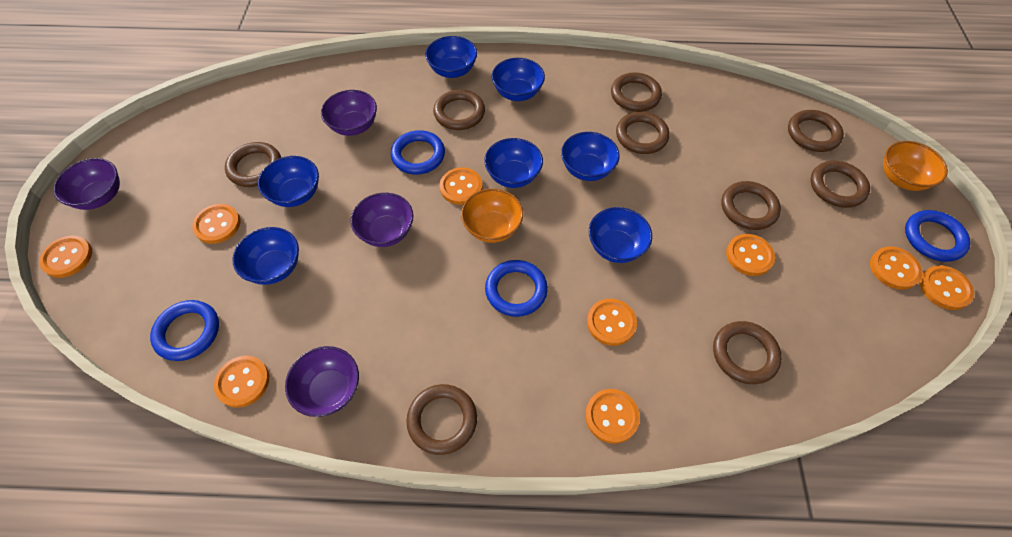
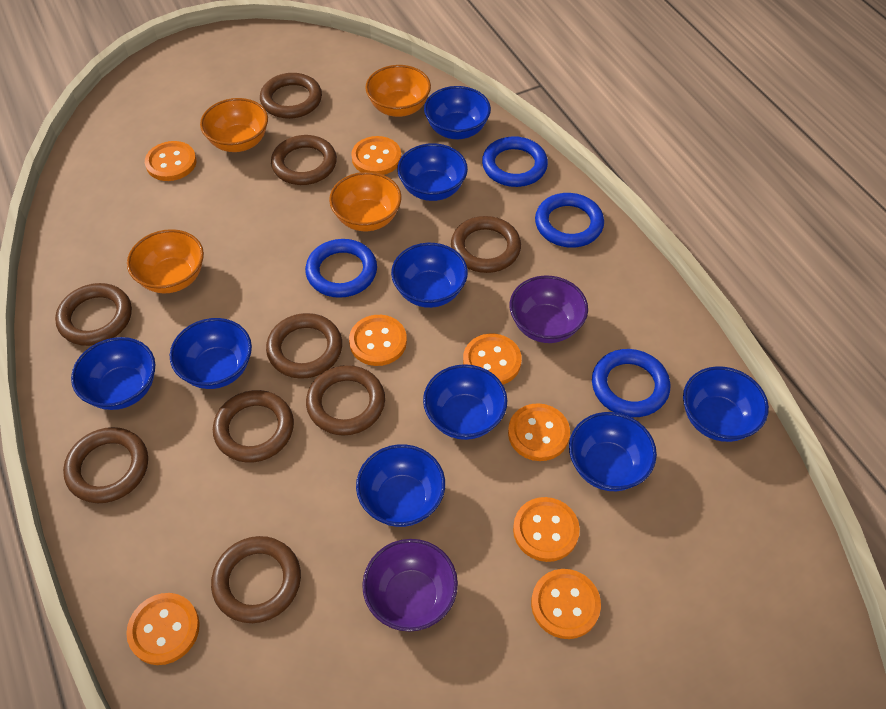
blue bowl: 7 -> 9
orange bowl: 2 -> 4
orange button: 9 -> 8
purple bowl: 4 -> 2

